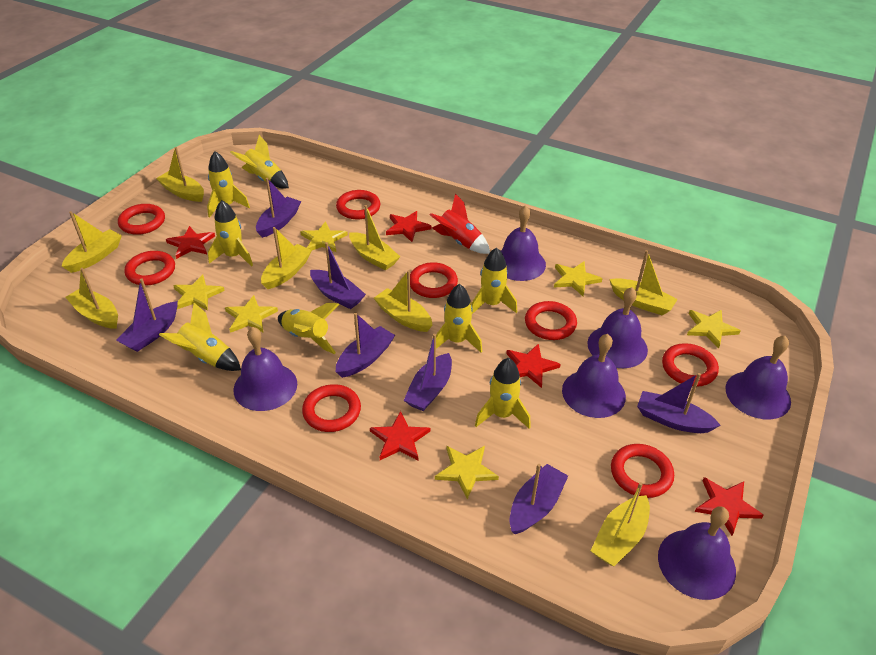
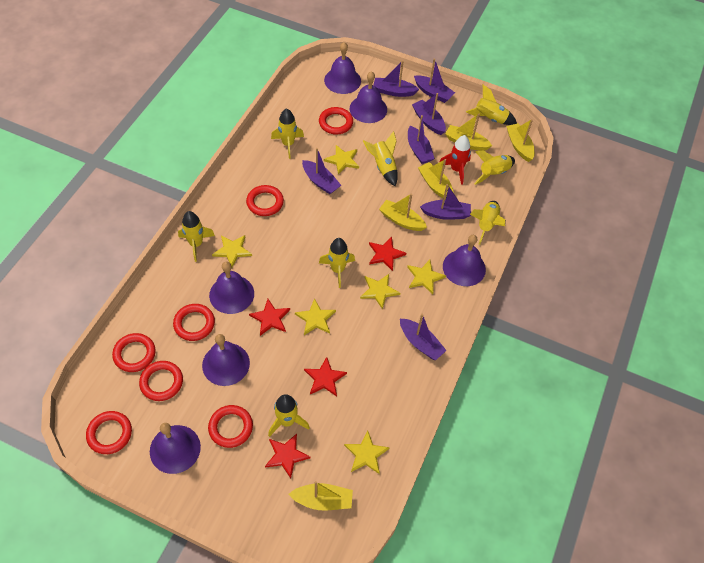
red ring: 8 -> 7
red star: 5 -> 4
yellow boat: 8 -> 5

